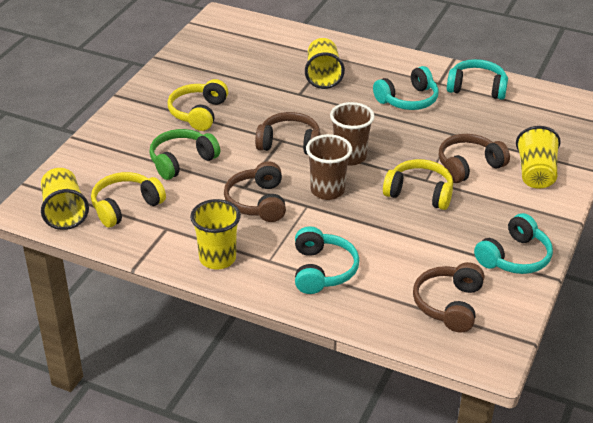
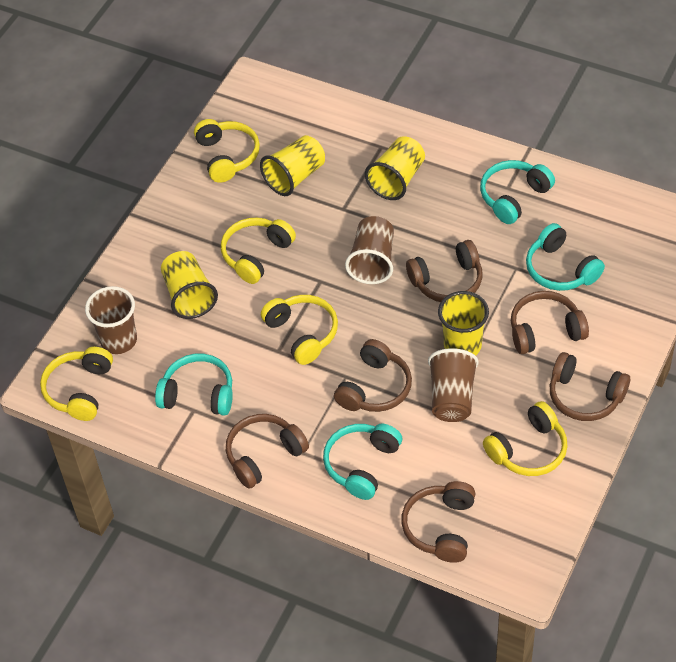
brown cup: 2 -> 3
brown headphones: 4 -> 6
green headphones: 1 -> 0
yellow headphones: 3 -> 5

